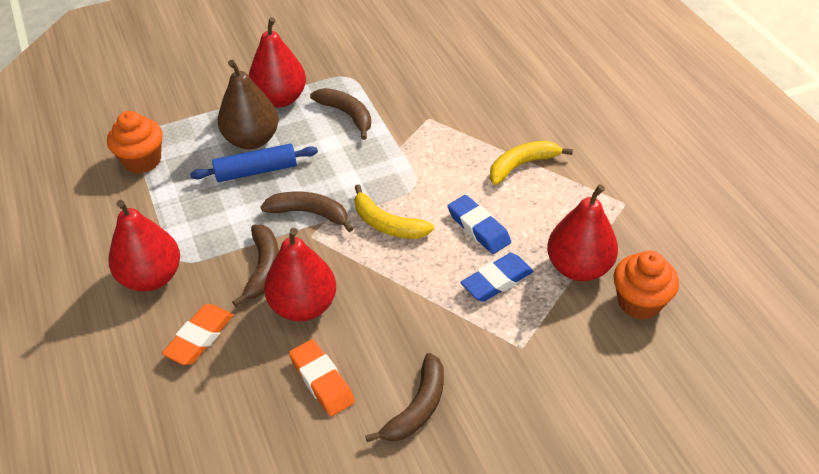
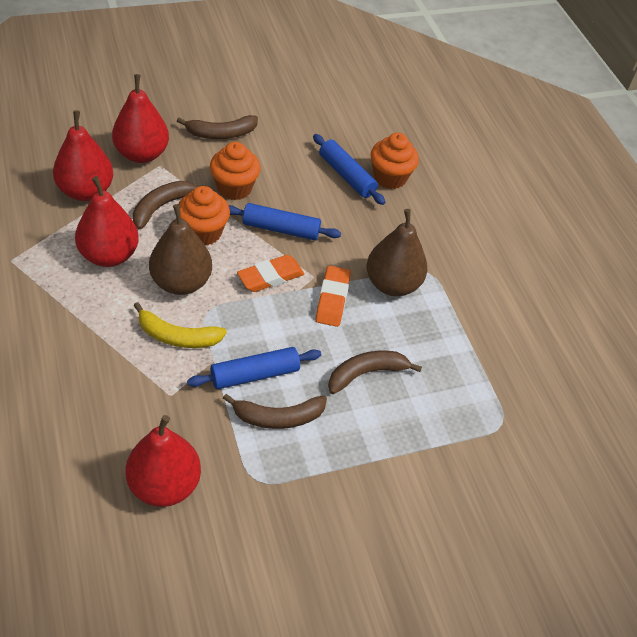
blue eraser: 2 -> 0
blue rolling pin: 1 -> 3
brown pear: 1 -> 2
orange cupcake: 2 -> 3
yellow banana: 2 -> 1

